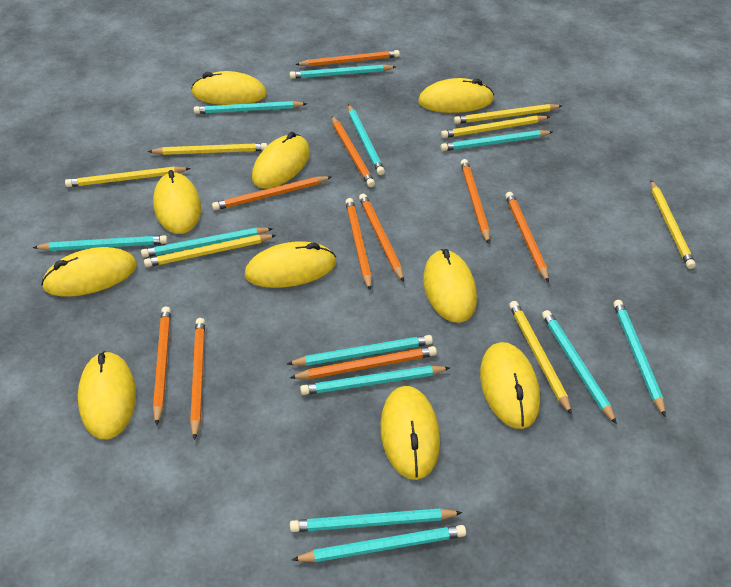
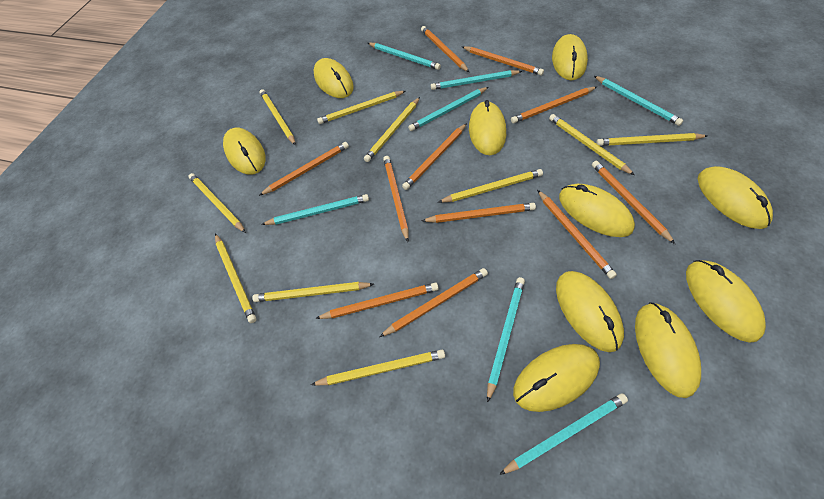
orange pencil: 10 -> 11
turquoise pencil: 12 -> 7
yellow pencil: 7 -> 10

